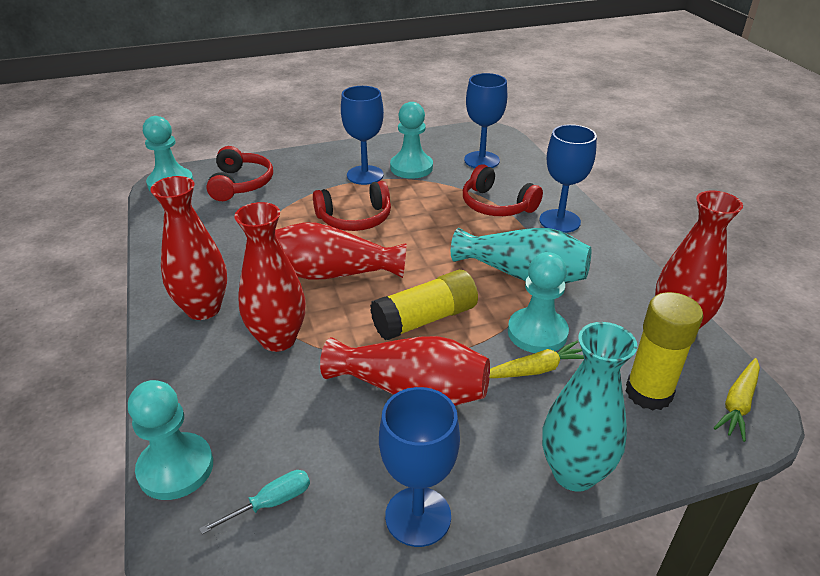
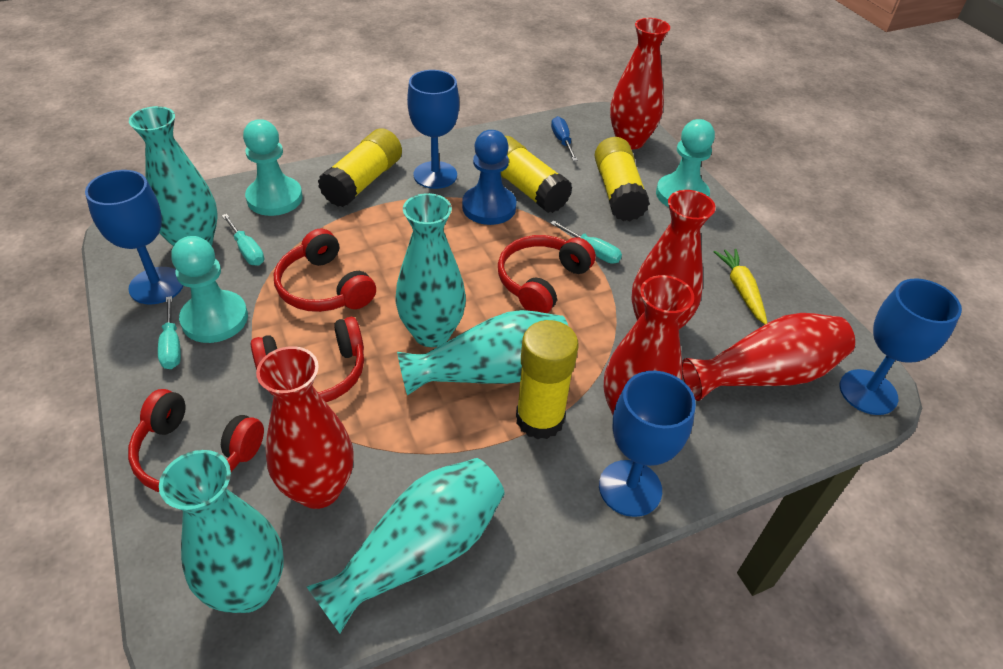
blue pawn: 0 -> 1
blue screwdriver: 0 -> 1
red headphones: 3 -> 4
turquoise pawn: 4 -> 3
turquoise screwdriver: 1 -> 3
turquoise vase: 2 -> 5
yellow carrot: 2 -> 1
yellow glue stick: 2 -> 4

